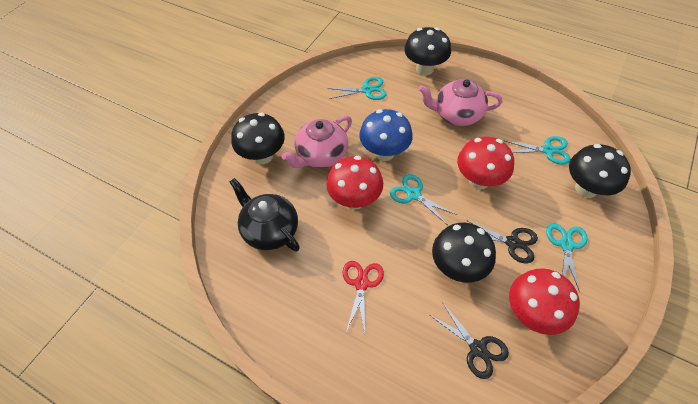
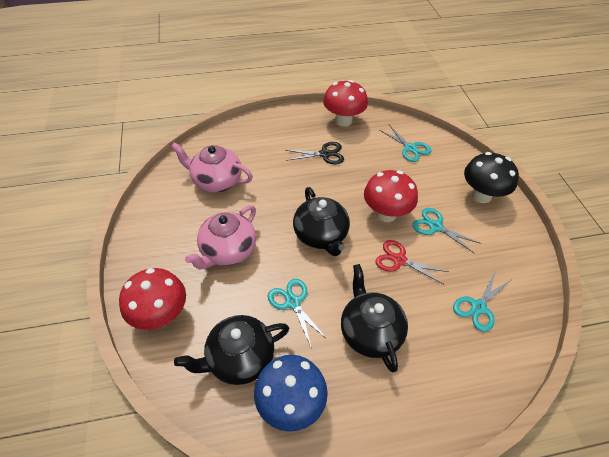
black mushroom: 4 -> 1
black scissors: 2 -> 1
black teapot: 1 -> 3

